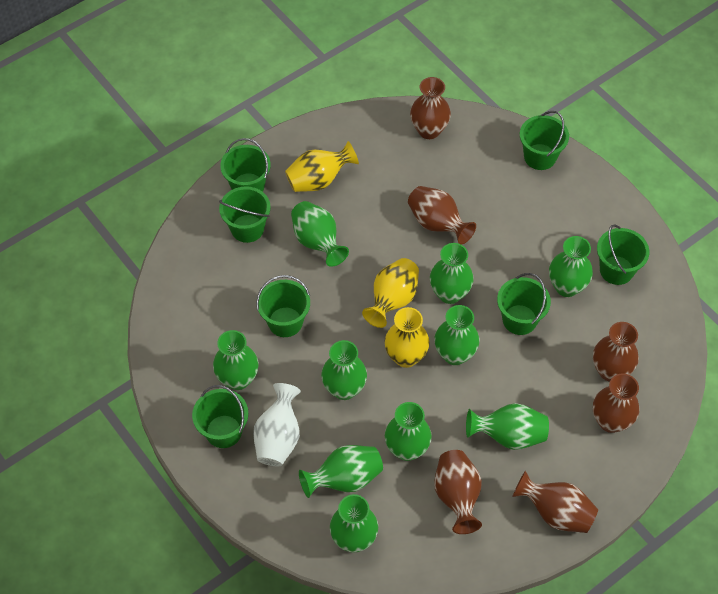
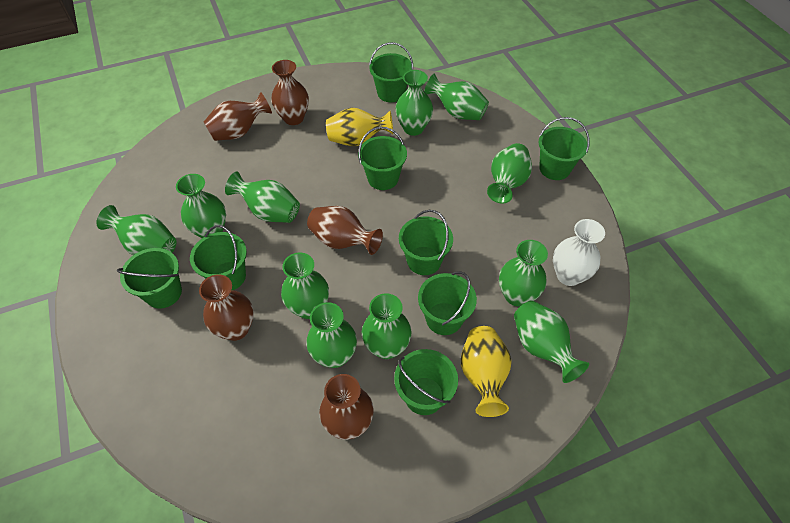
brown vase: 6 -> 5
green bucket: 7 -> 8
green vase: 10 -> 11
yellow vase: 3 -> 2

